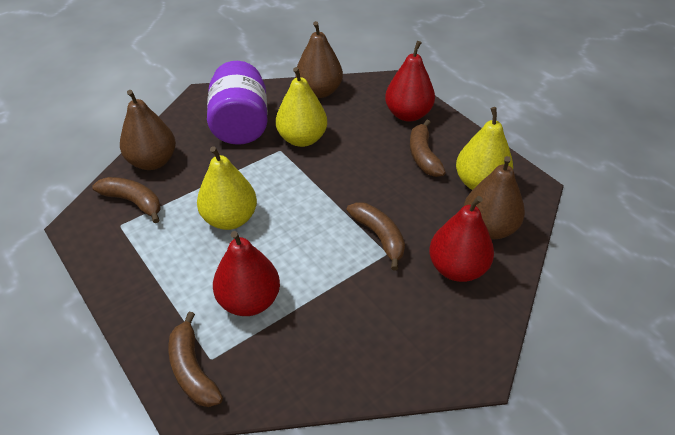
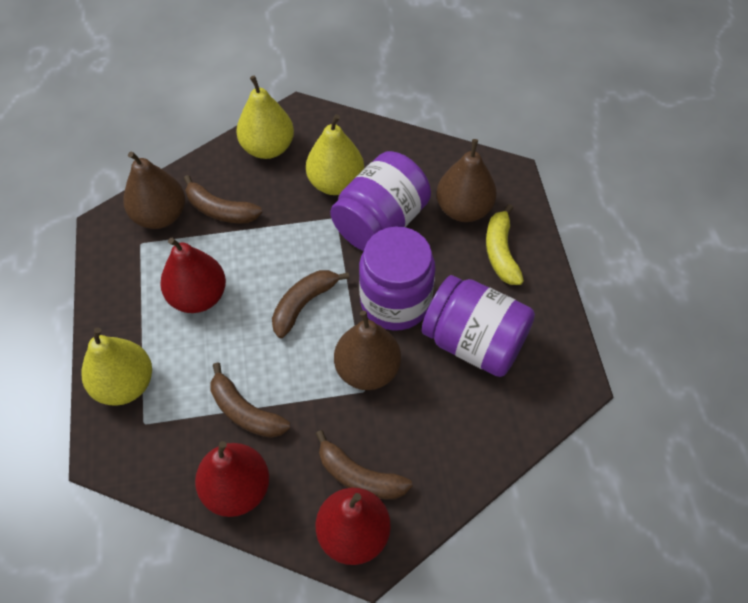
purple jar: 1 -> 3
yellow banana: 0 -> 1

